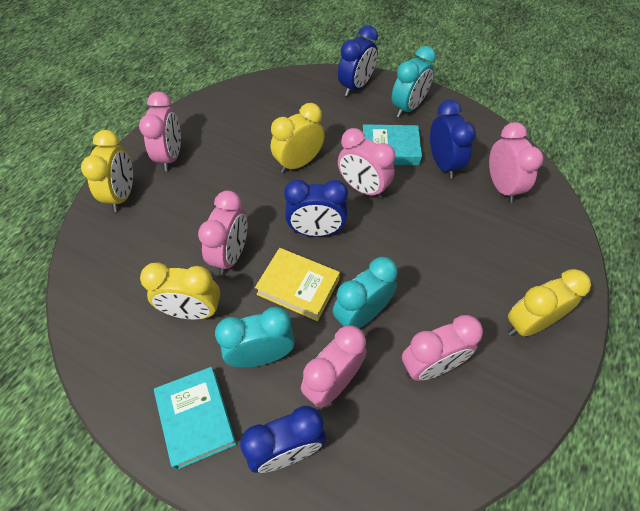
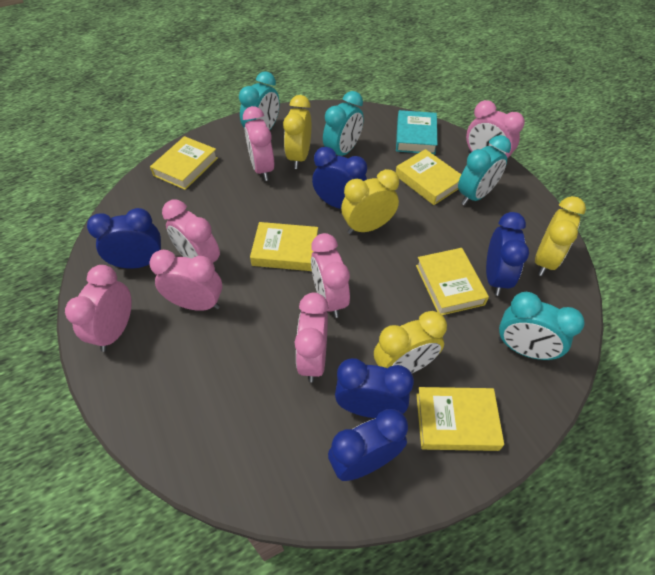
blue clock: 4 -> 5
pink clock: 6 -> 7
turquoise book: 2 -> 1
turquoise clock: 3 -> 4
yellow book: 1 -> 5

